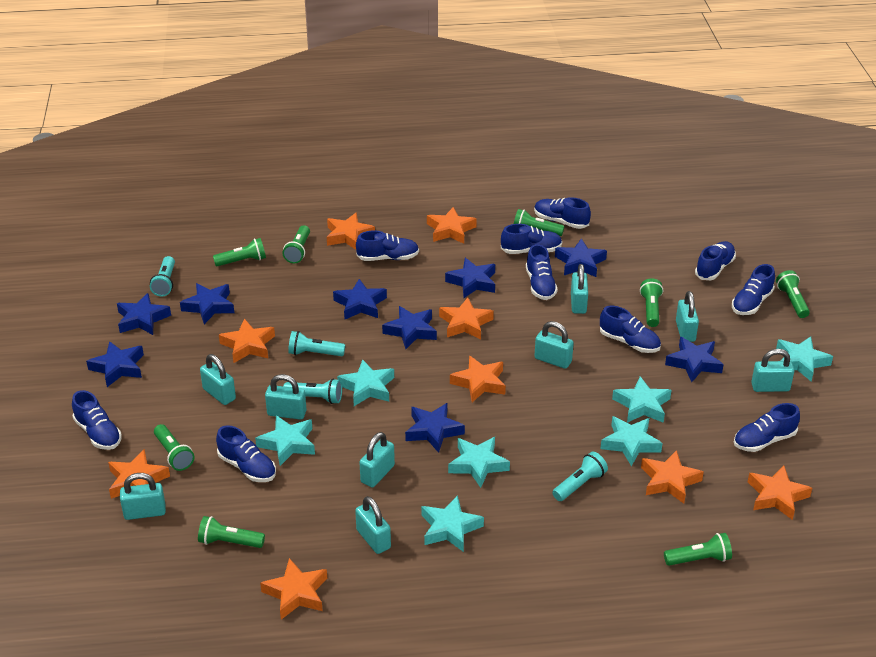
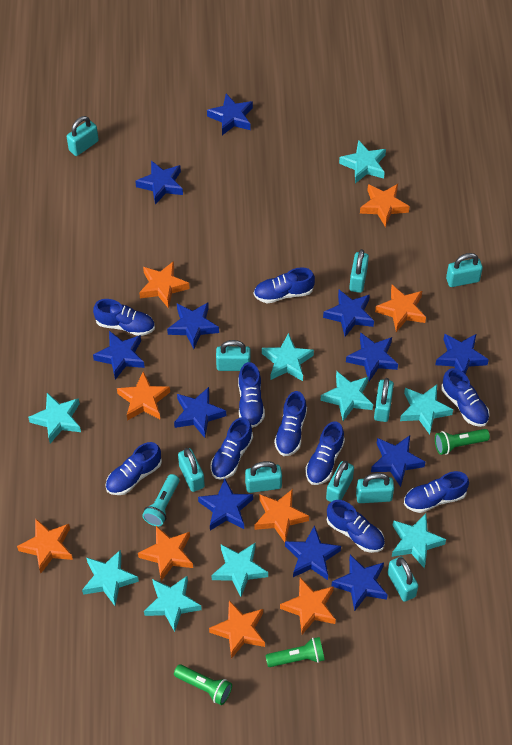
blue star: 9 -> 12
green flashlight: 8 -> 3
turquoise flashlight: 4 -> 1
turquoise padlock: 9 -> 10
turquoise star: 7 -> 9

